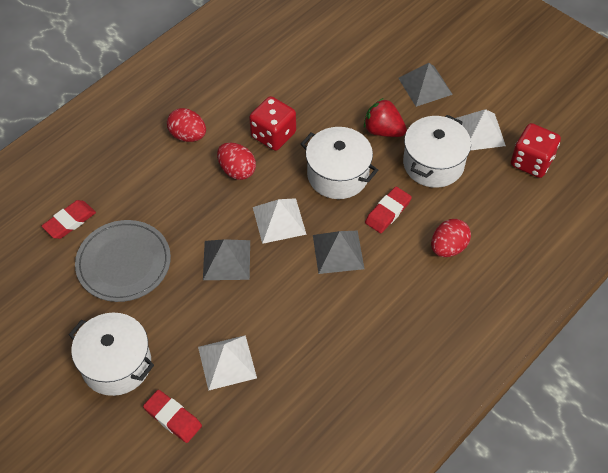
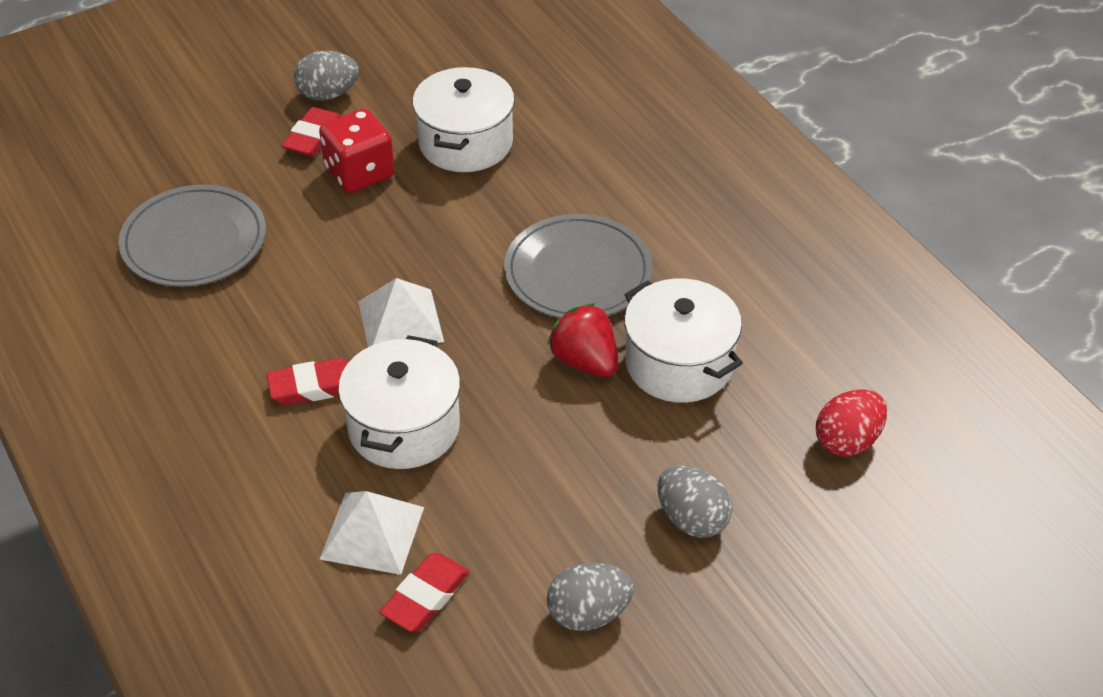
grey egg: 0 -> 3
grey plate: 1 -> 2
grey pyramid: 3 -> 0
red dice: 2 -> 1
red egg: 3 -> 1
white pyramid: 3 -> 2

